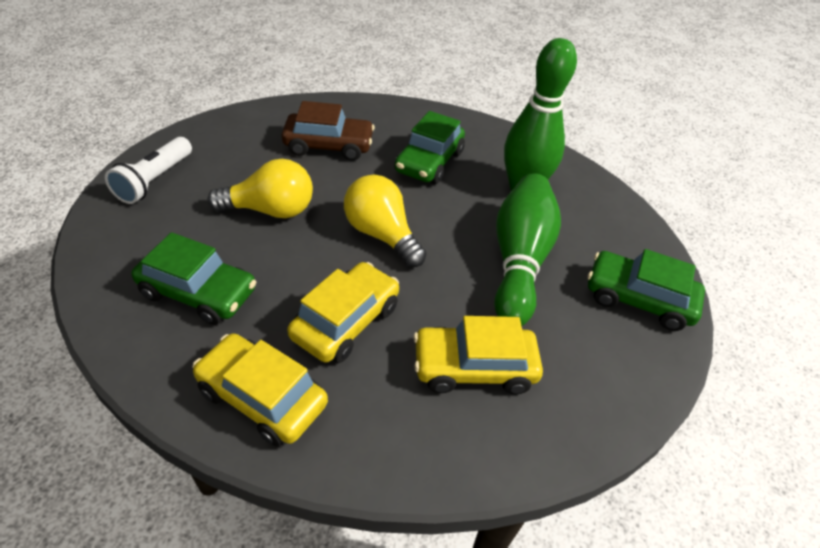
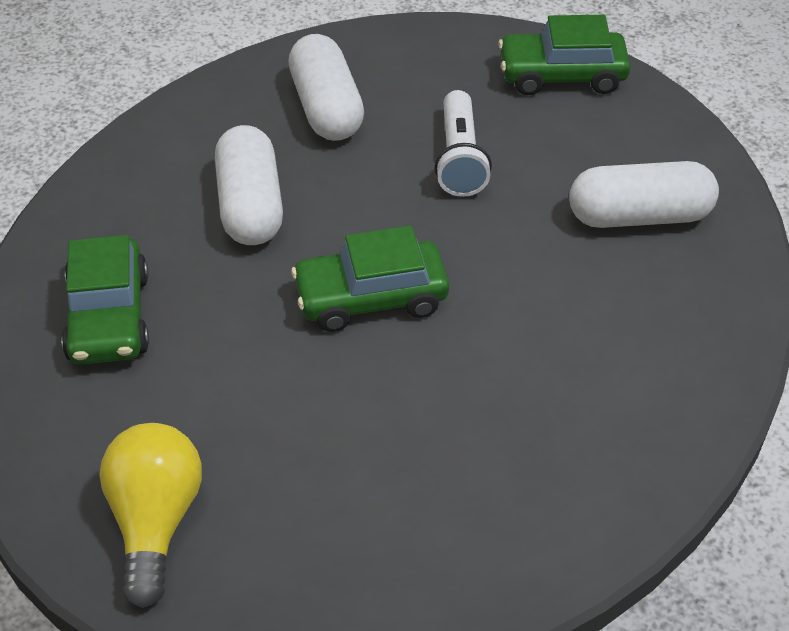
brown car: 1 -> 0
green bowling pin: 2 -> 0
white capsule: 0 -> 3
yellow car: 3 -> 0
yellow light bulb: 2 -> 1

